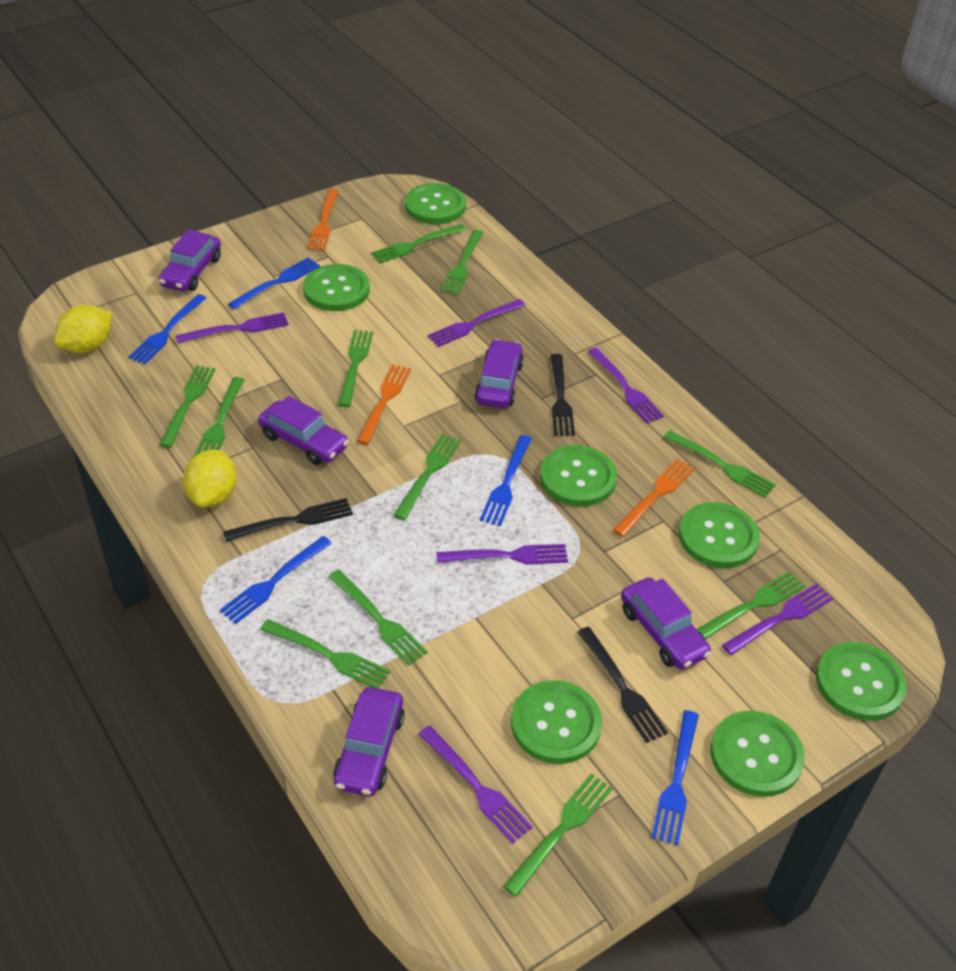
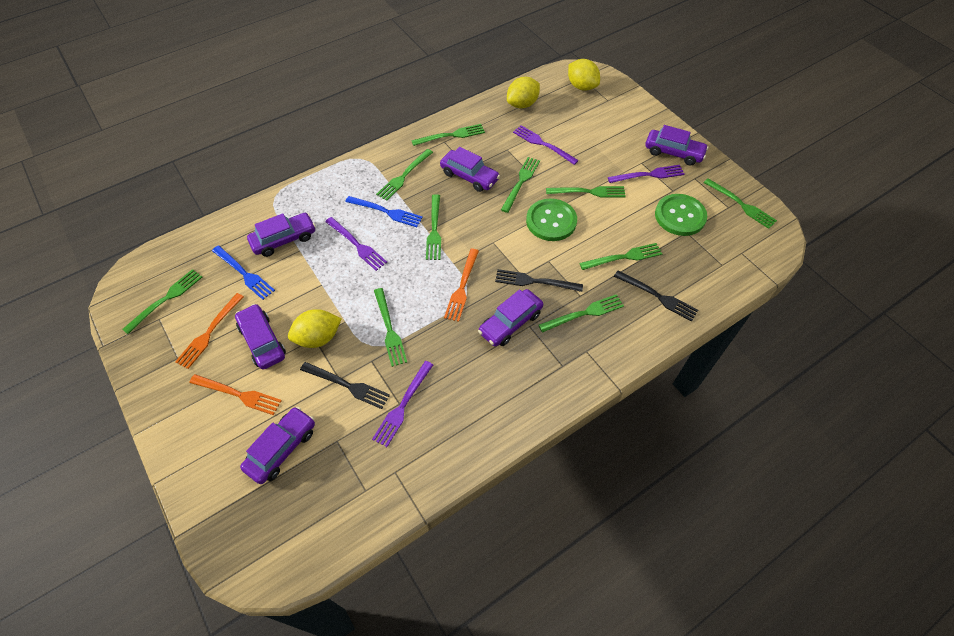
blue fork: 5 -> 2
green button: 7 -> 2
green fork: 11 -> 10
purple car: 5 -> 6
purple fork: 6 -> 4
yellow lemon: 2 -> 3

